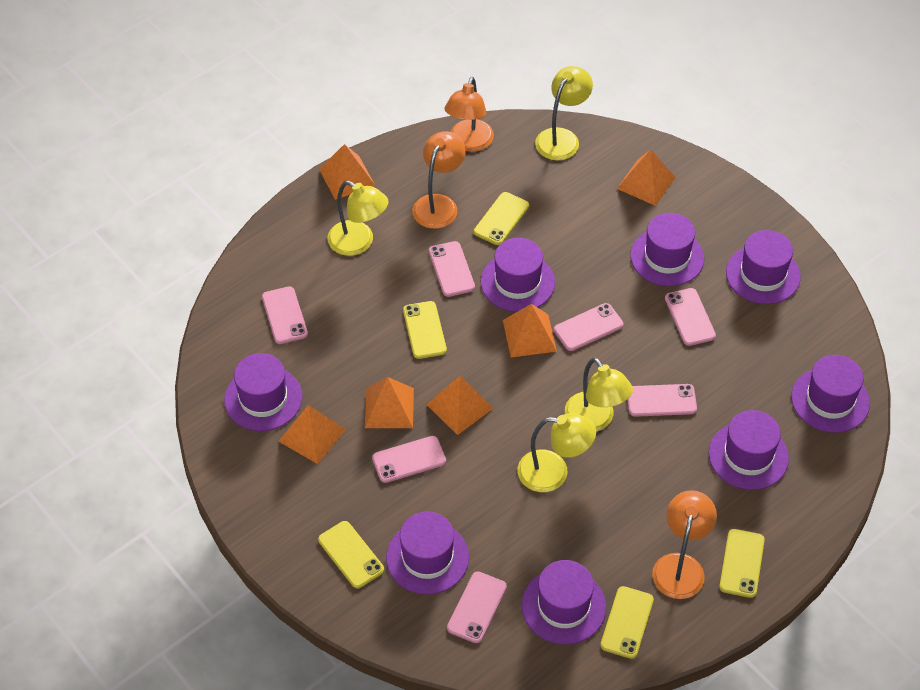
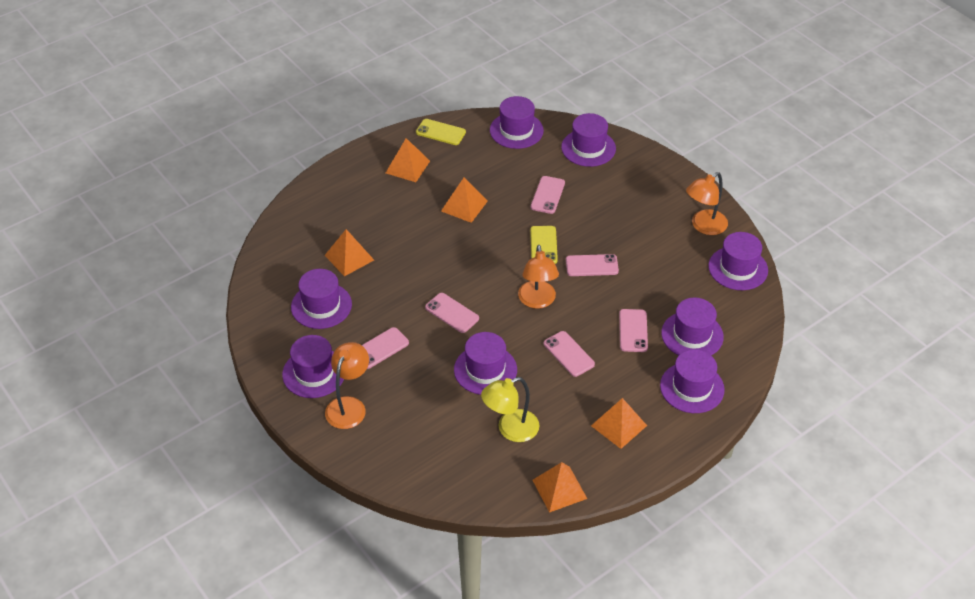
orange pyramid: 6 -> 5
pink phone: 7 -> 6
yellow lamp: 4 -> 1
yellow phone: 5 -> 2

